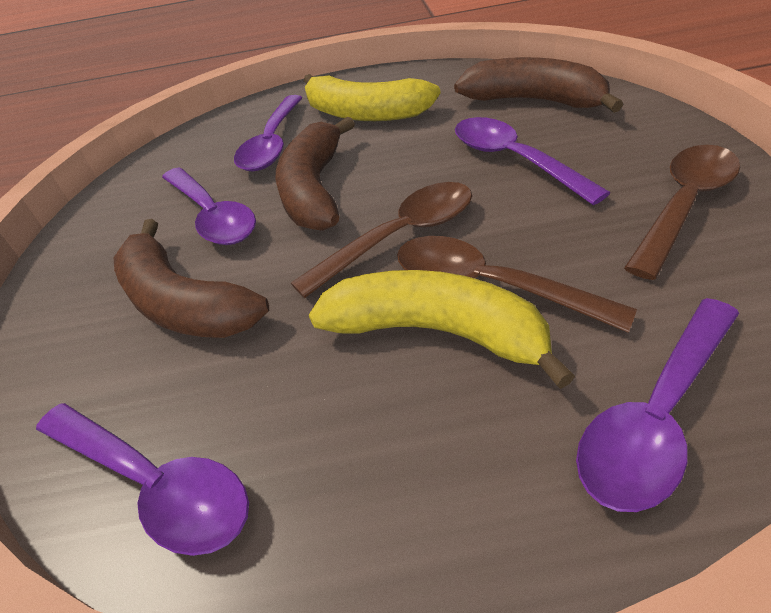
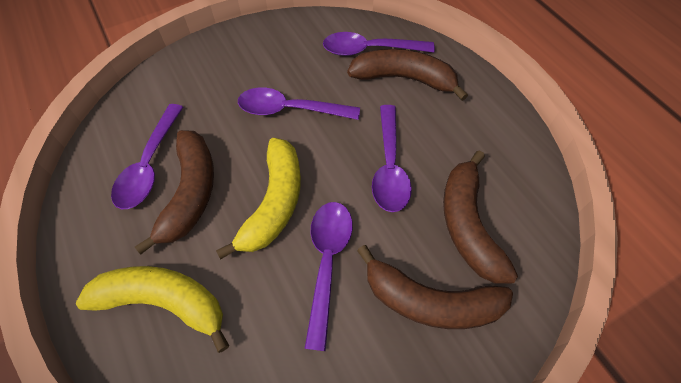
brown banana: 3 -> 4
brown spoon: 3 -> 0

